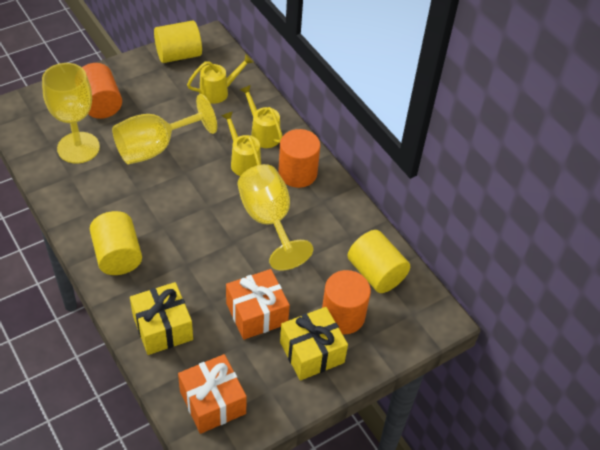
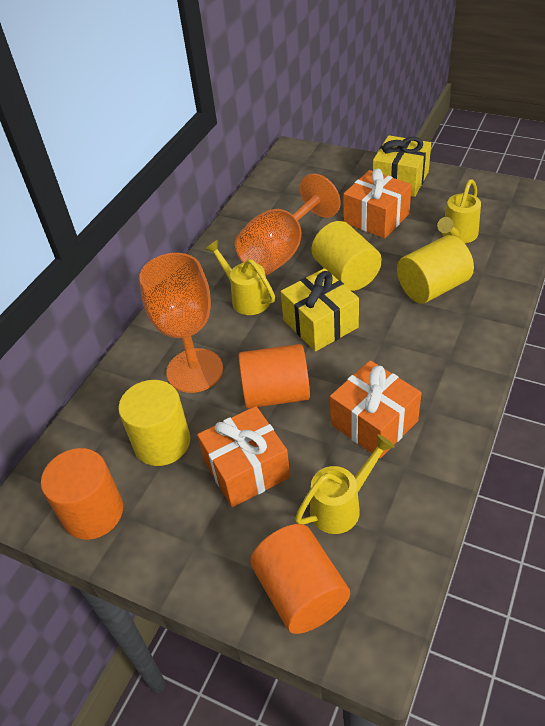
orange gift: 2 -> 3
orange goblet: 0 -> 2
yellow goblet: 3 -> 0

